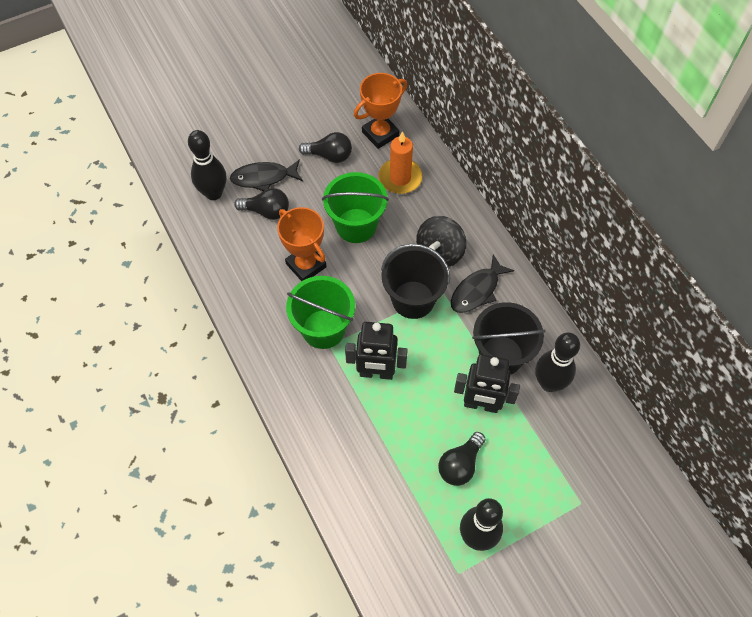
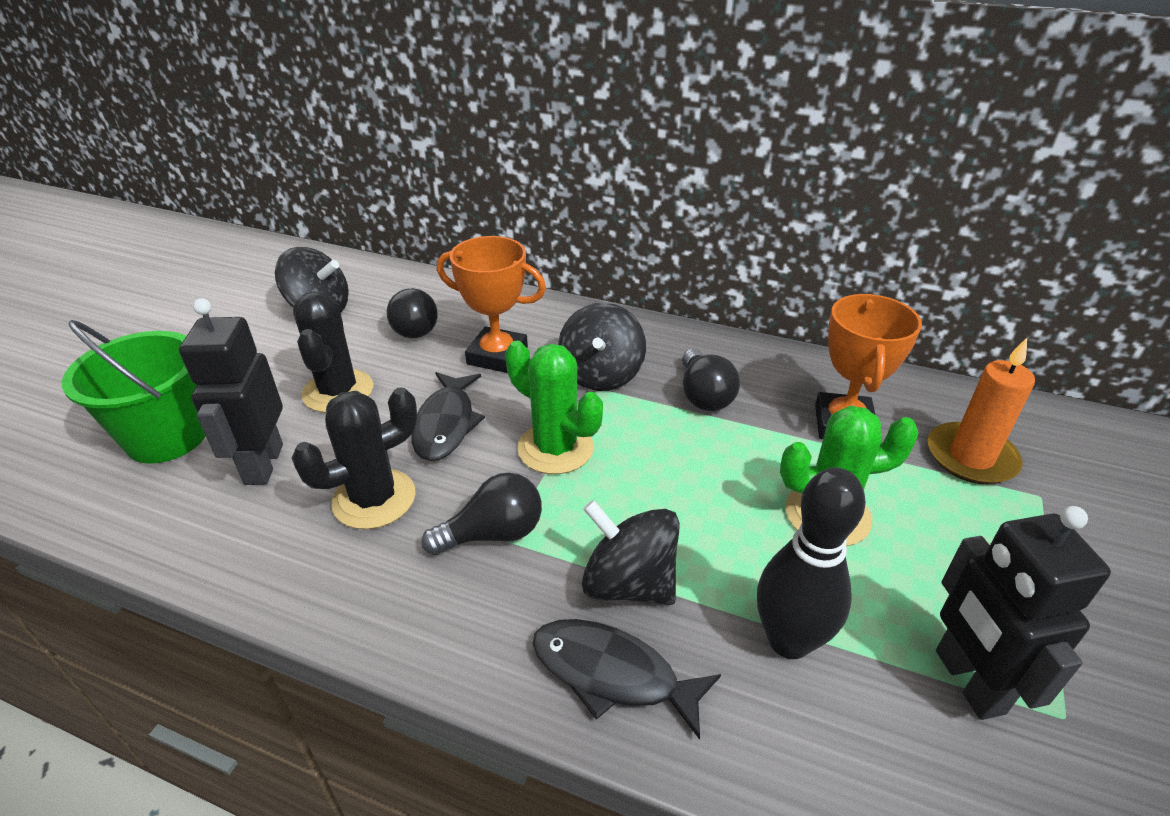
black bowling pin: 3 -> 1
black bucket: 2 -> 0
black cactus: 0 -> 2
black spinning top: 1 -> 3
green bucket: 2 -> 1
green cactus: 0 -> 2

